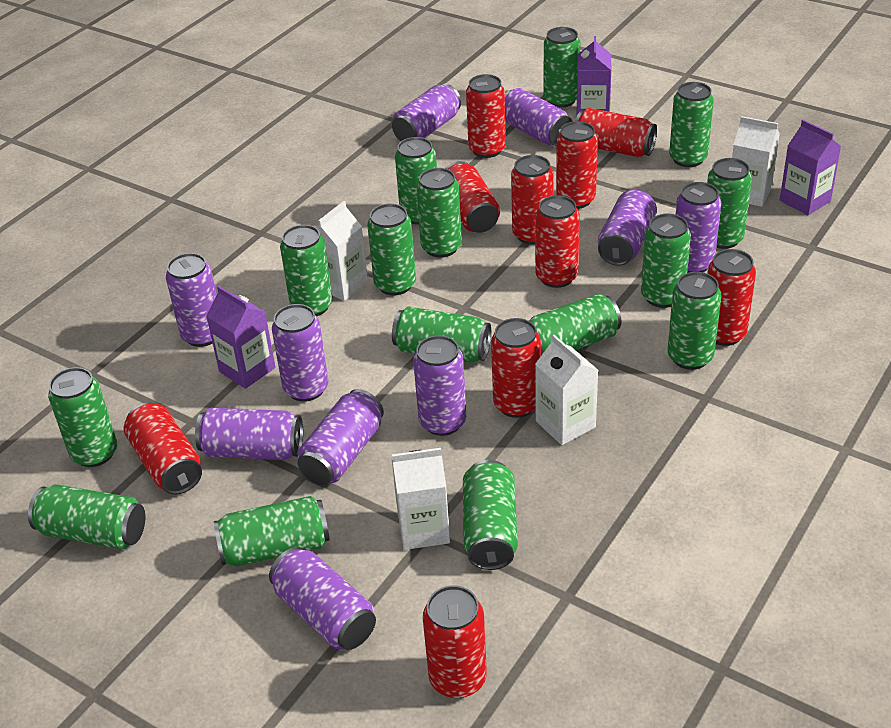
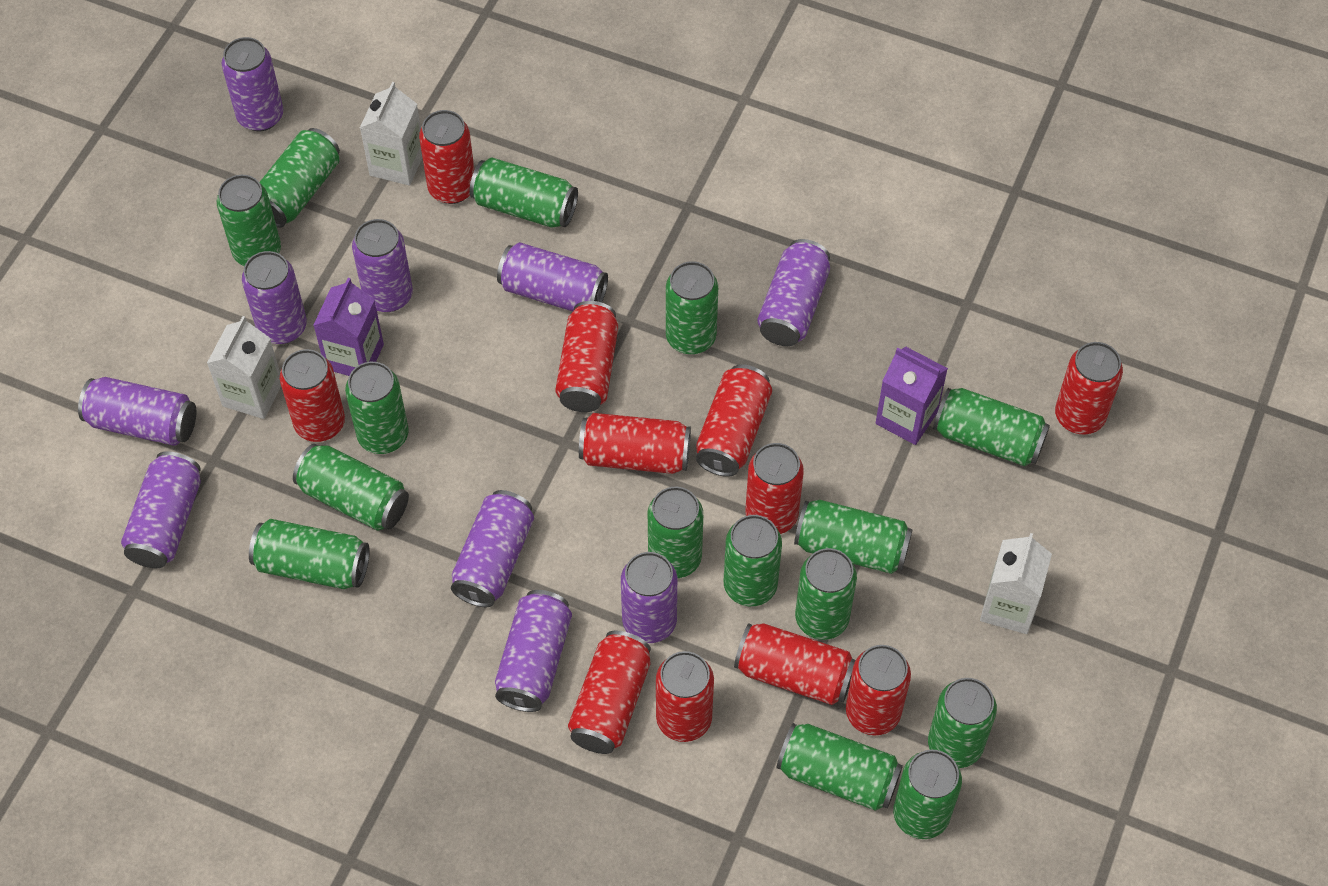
purple carton: 3 -> 2
red can: 10 -> 11
white carton: 4 -> 3

